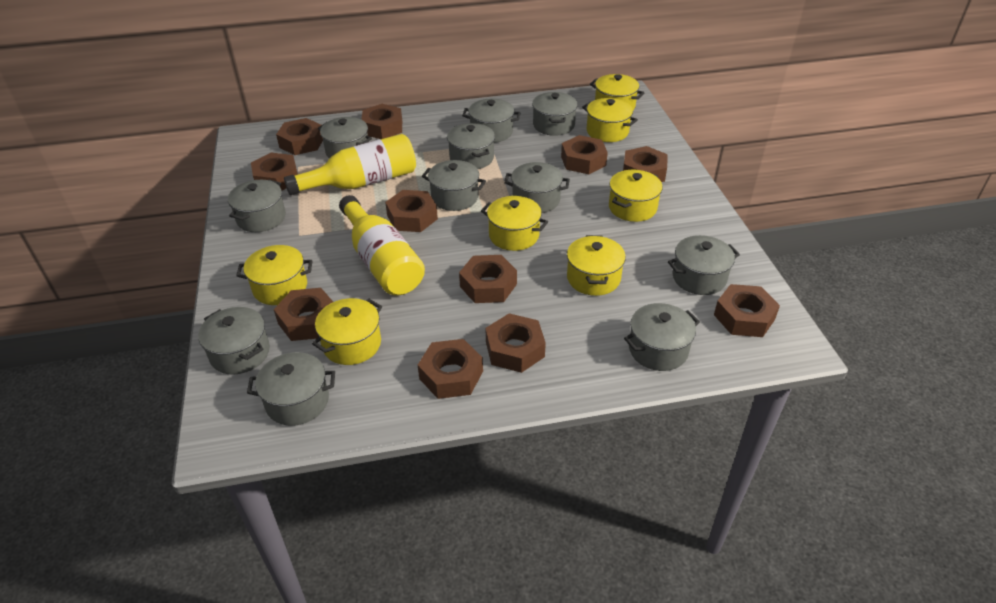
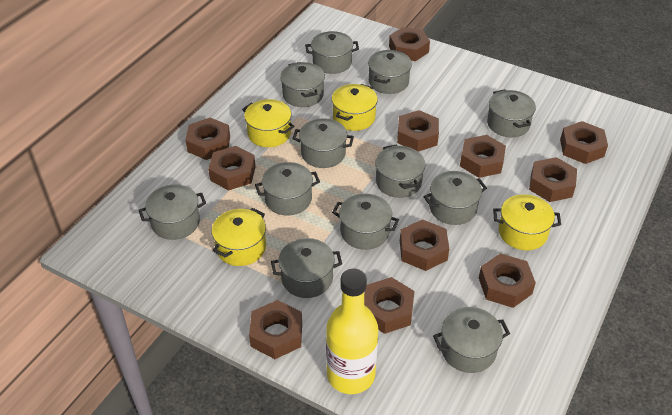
grey pot: 11 -> 12
yellow bottle: 2 -> 1
yellow pot: 7 -> 4

